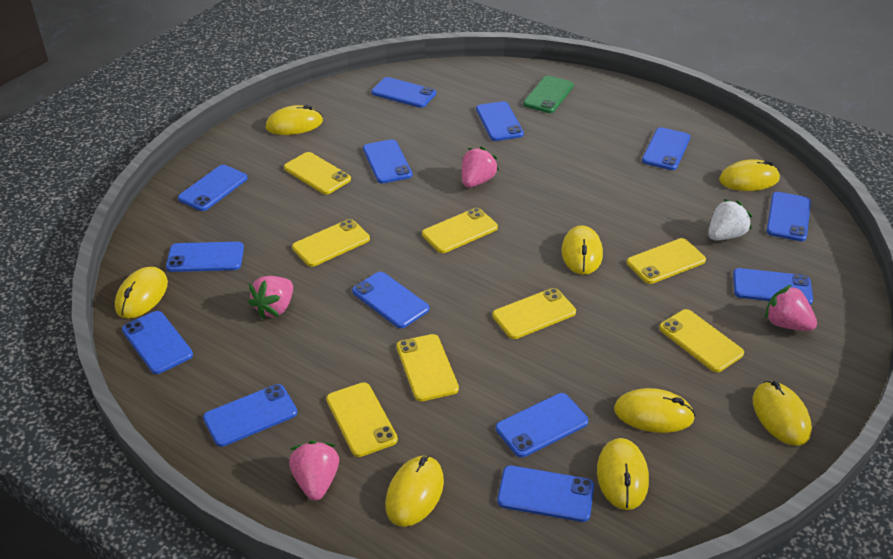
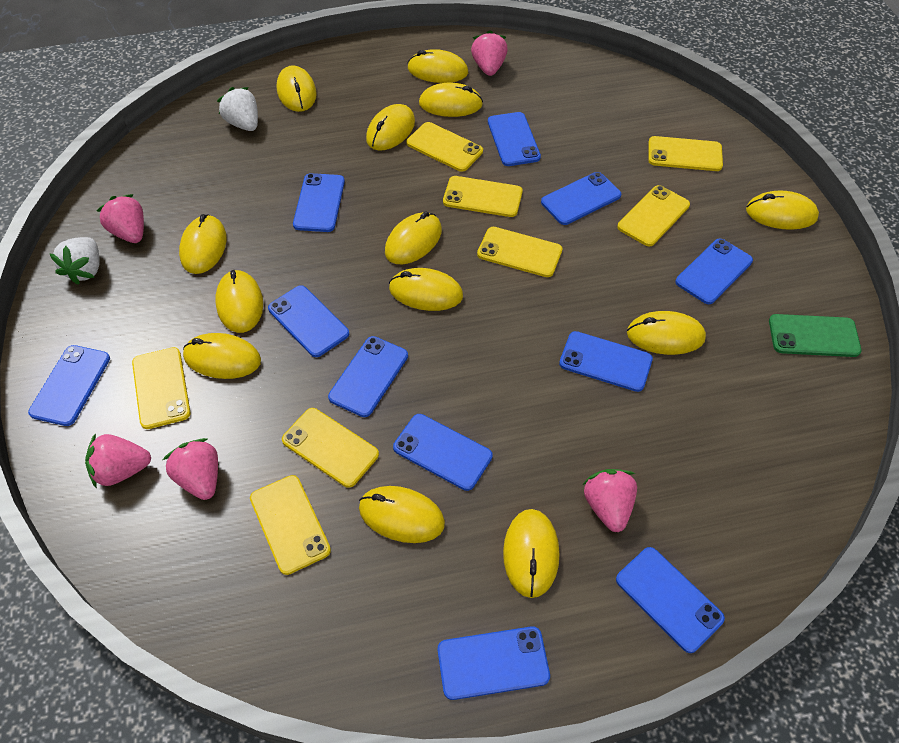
blue phone: 13 -> 11
pink strawberry: 4 -> 5
white strawberry: 1 -> 2
yellow mouse: 8 -> 13

